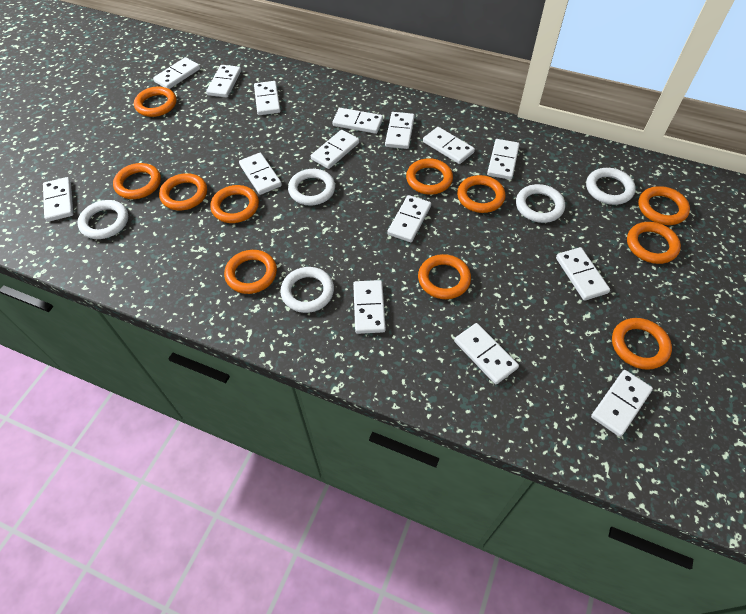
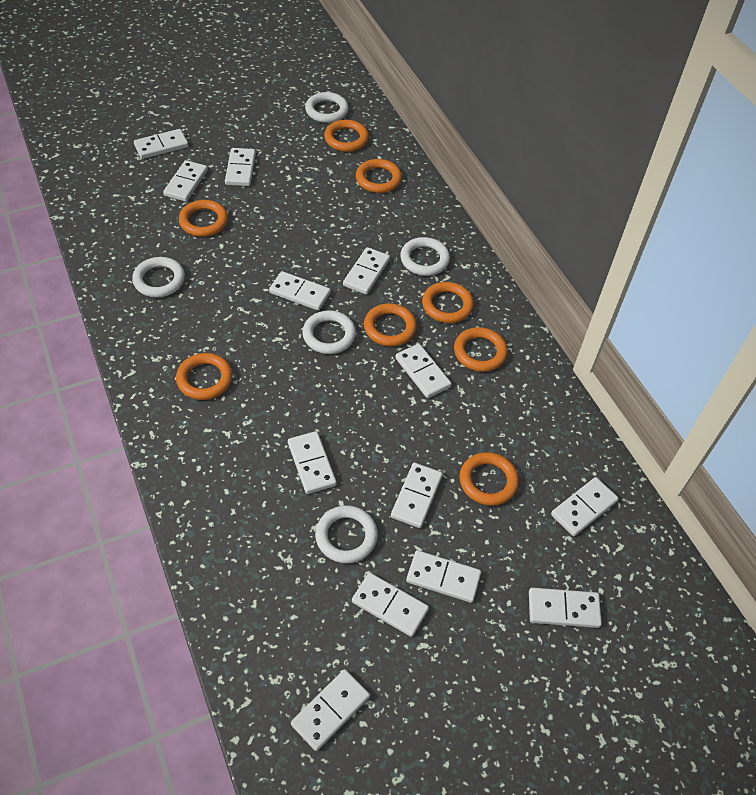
orange ring: 11 -> 8
white domino: 15 -> 13

